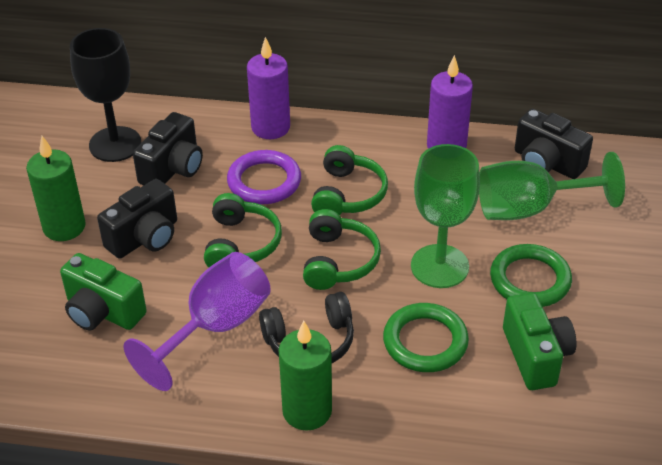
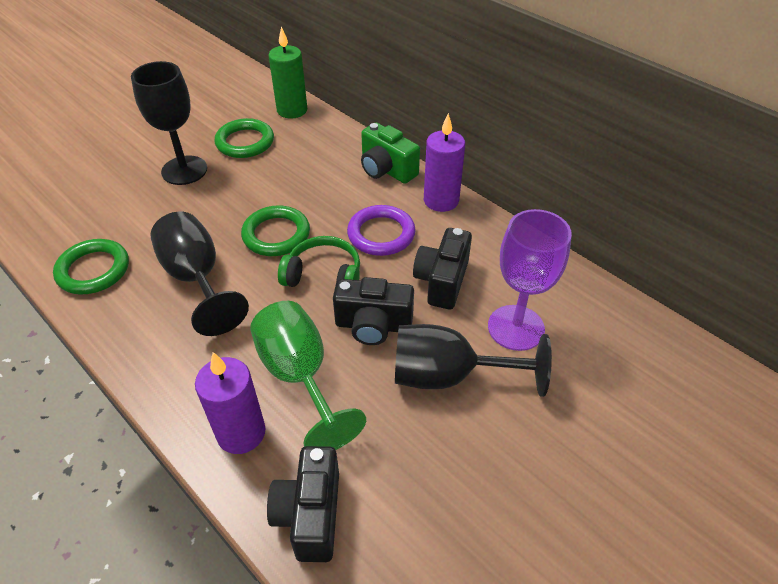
black goblet: 1 -> 3
black headphones: 1 -> 0
green camera: 2 -> 1
green candle: 2 -> 1
green goblet: 2 -> 1
green headphones: 3 -> 1
green ring: 2 -> 3

